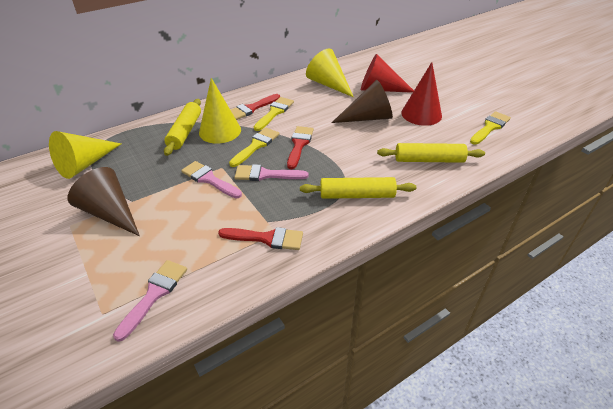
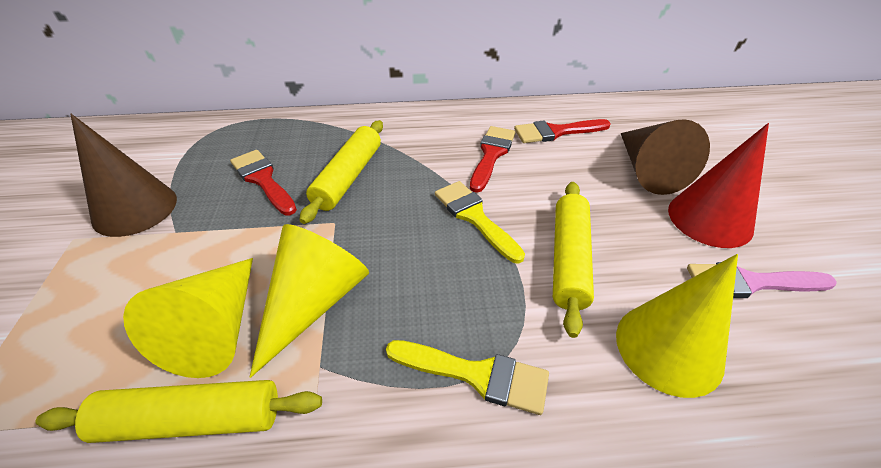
pink brush: 3 -> 1
red cone: 2 -> 1
yellow brush: 3 -> 2

